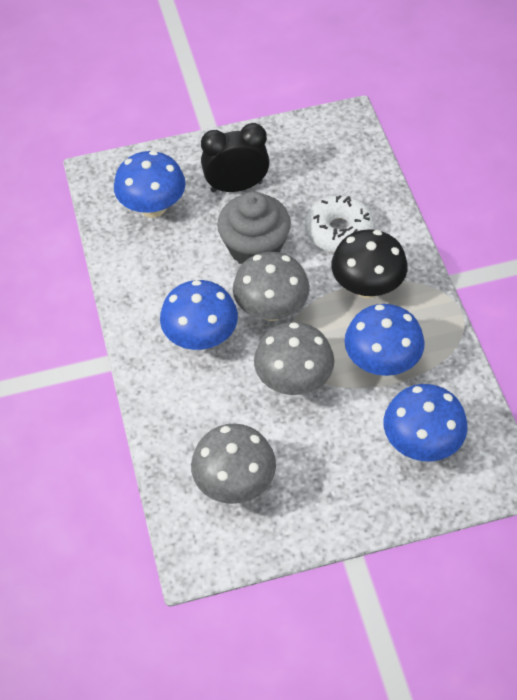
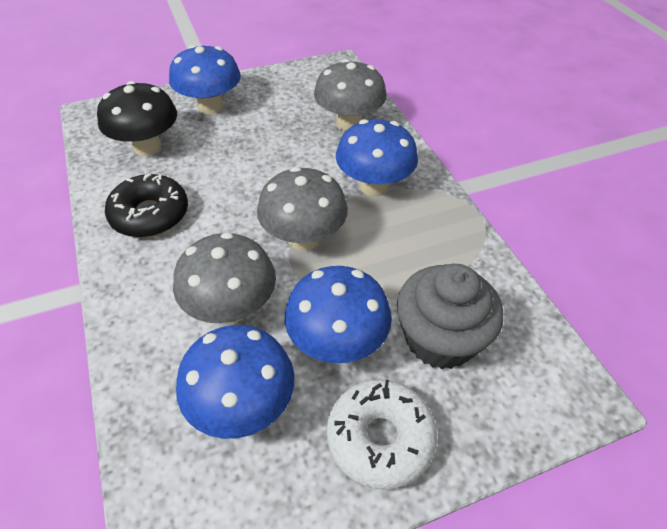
black clock: 1 -> 0
black donut: 0 -> 1

